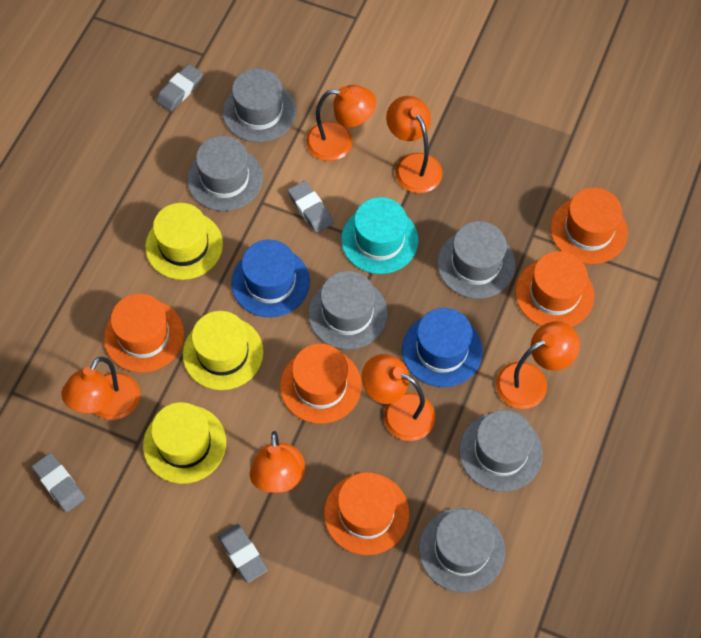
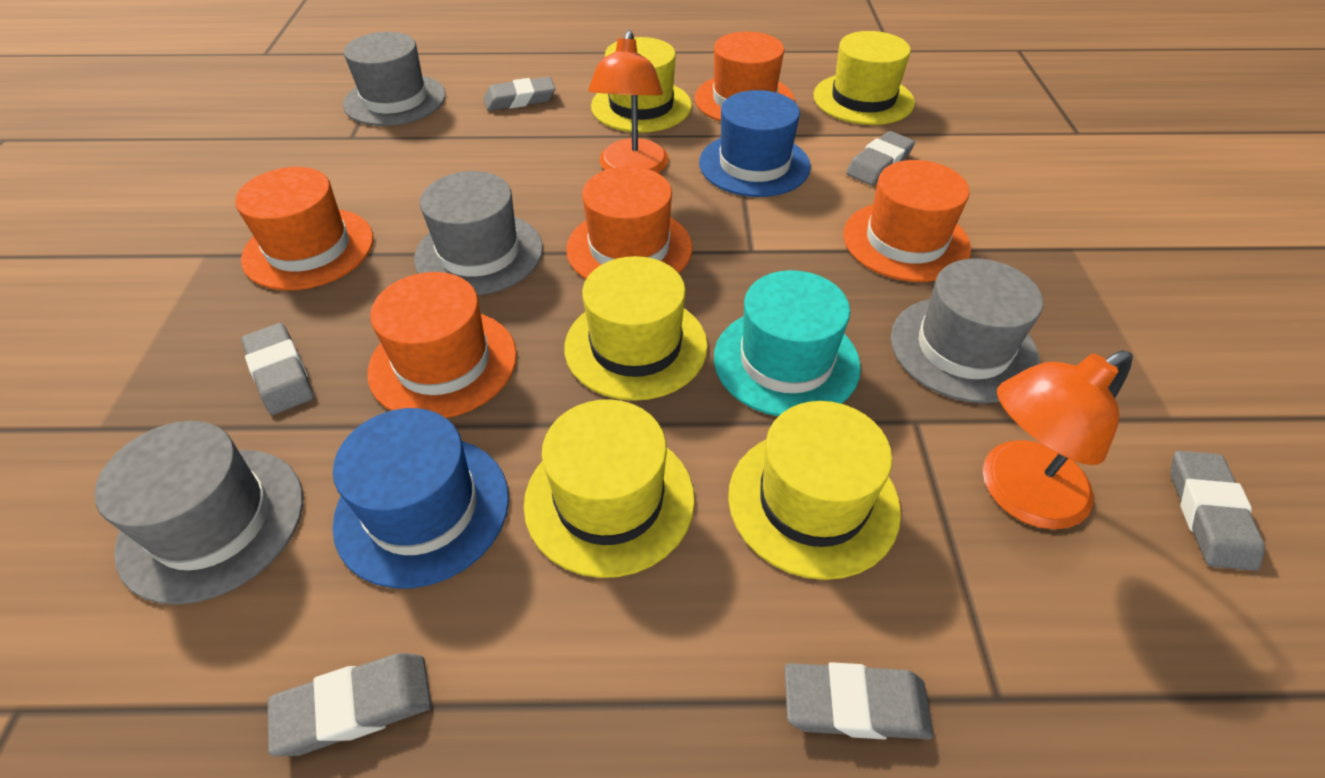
grey eraser: 4 -> 6
grey hat: 6 -> 4
orange lamp: 6 -> 2
yellow hat: 3 -> 5

